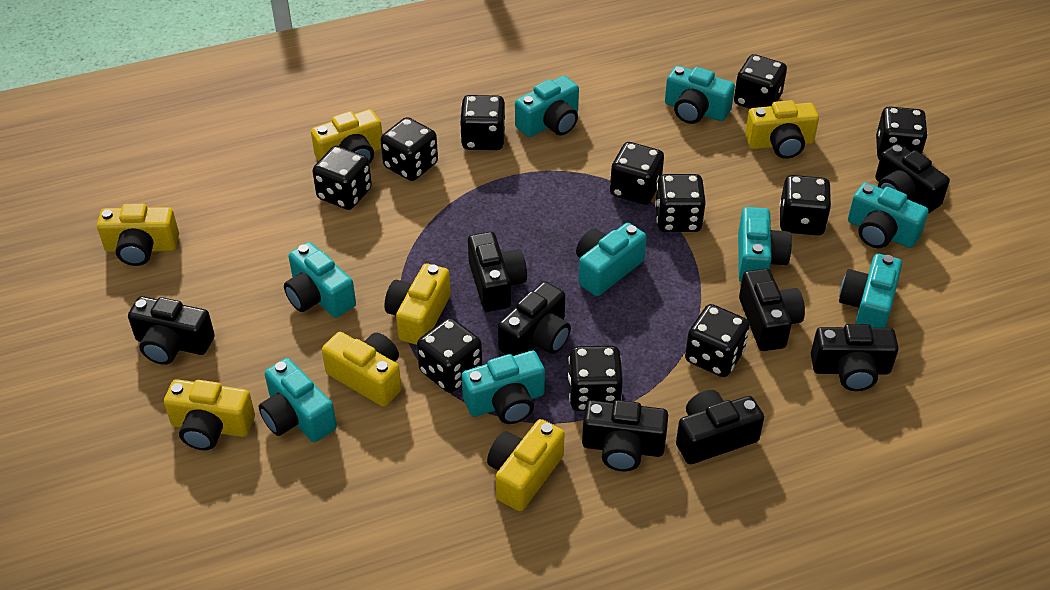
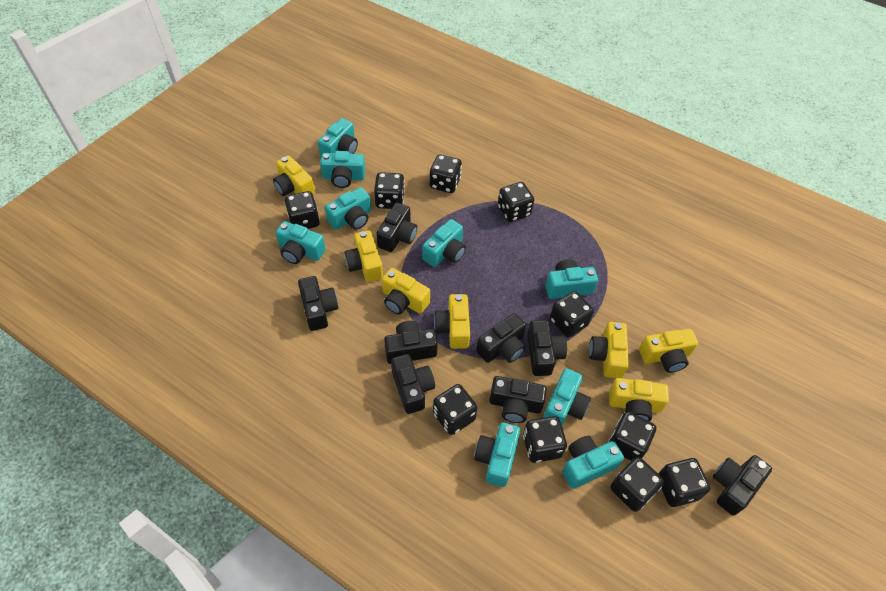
black dice: 11 -> 10

